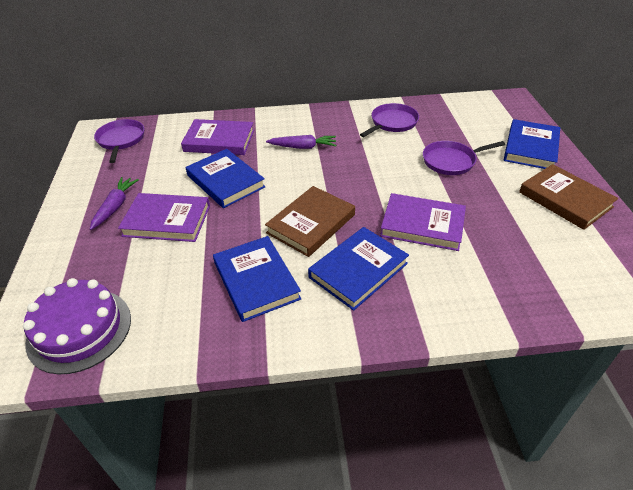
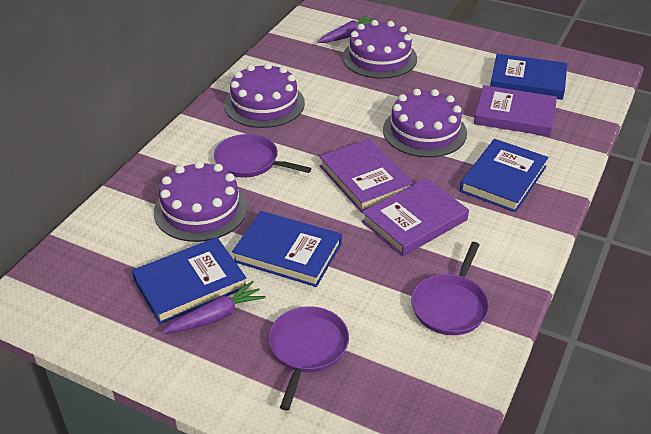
brown book: 2 -> 0
purple cake: 1 -> 4

